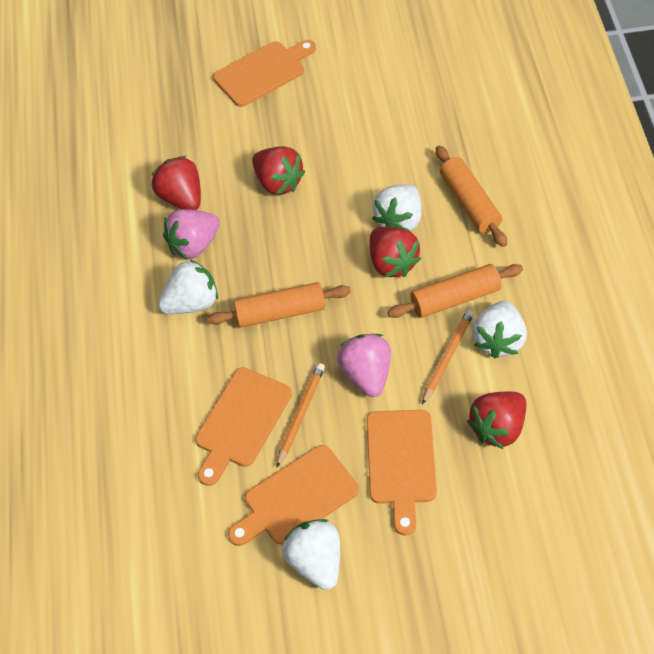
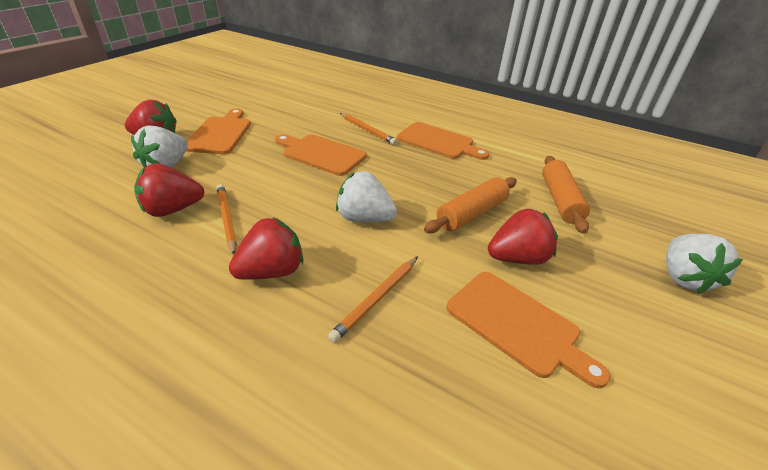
orange pencil: 2 -> 3
orange rolling pin: 3 -> 2
pink strawberry: 2 -> 0
white strawberry: 4 -> 3

